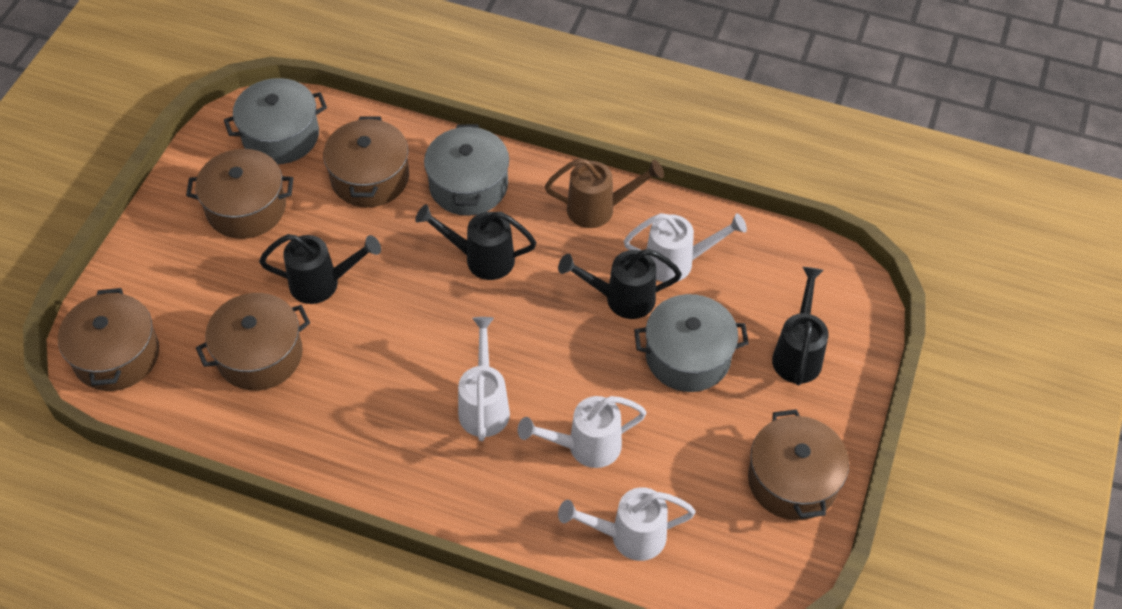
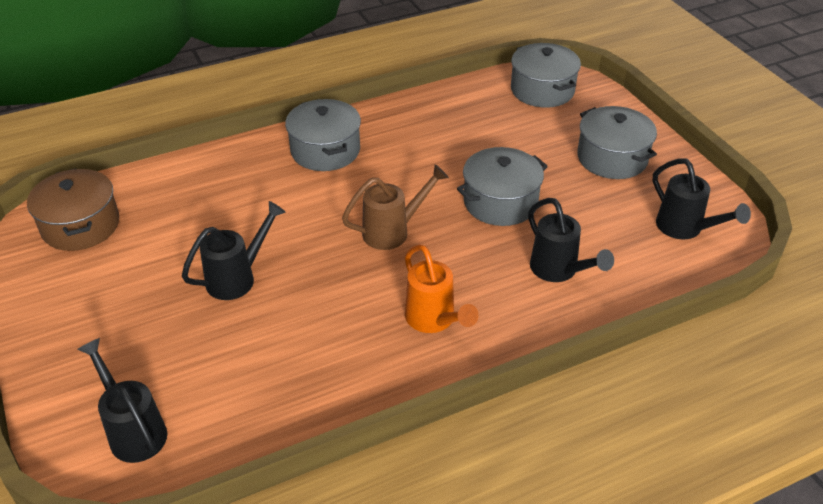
brown pot: 5 -> 1
grey pot: 3 -> 4
orange watering can: 0 -> 1
white watering can: 4 -> 0

